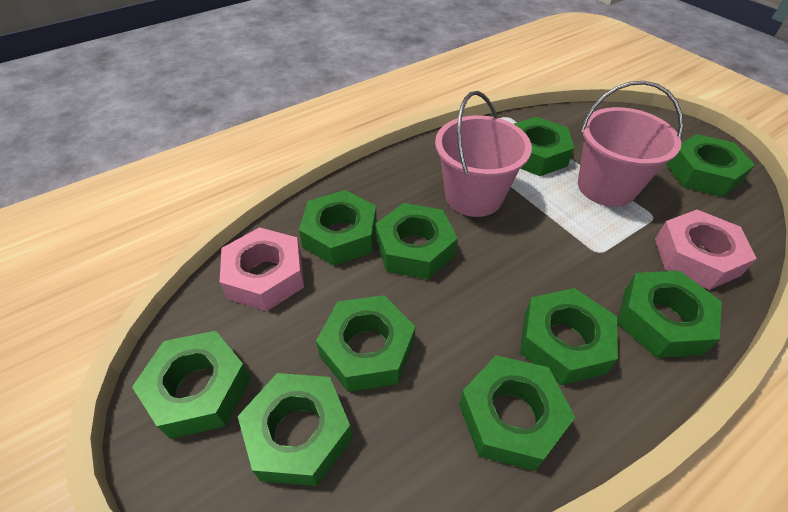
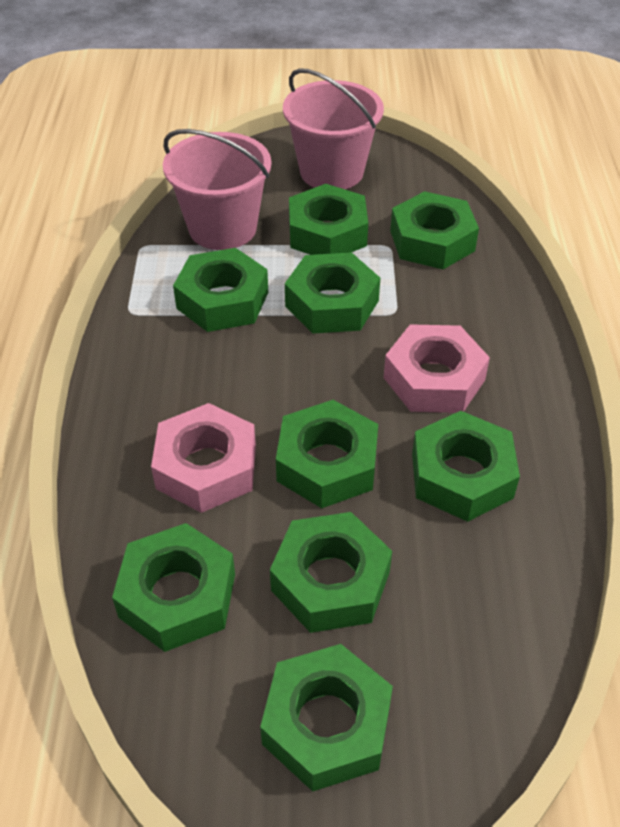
green nut: 10 -> 9

